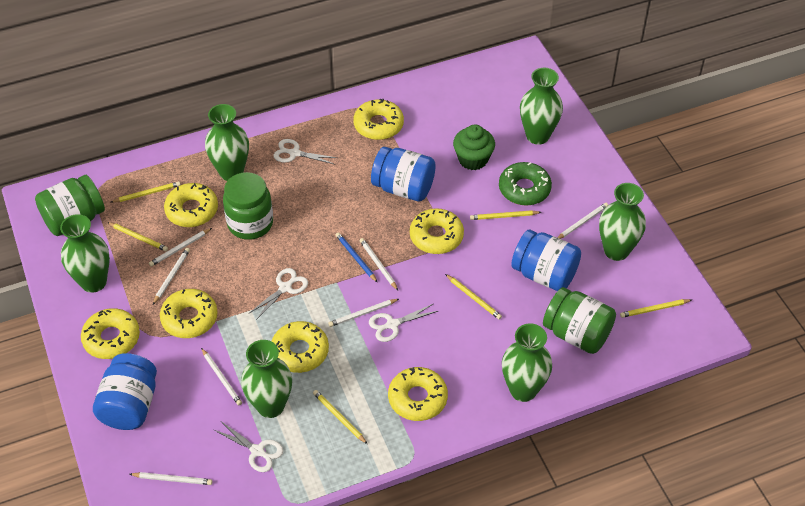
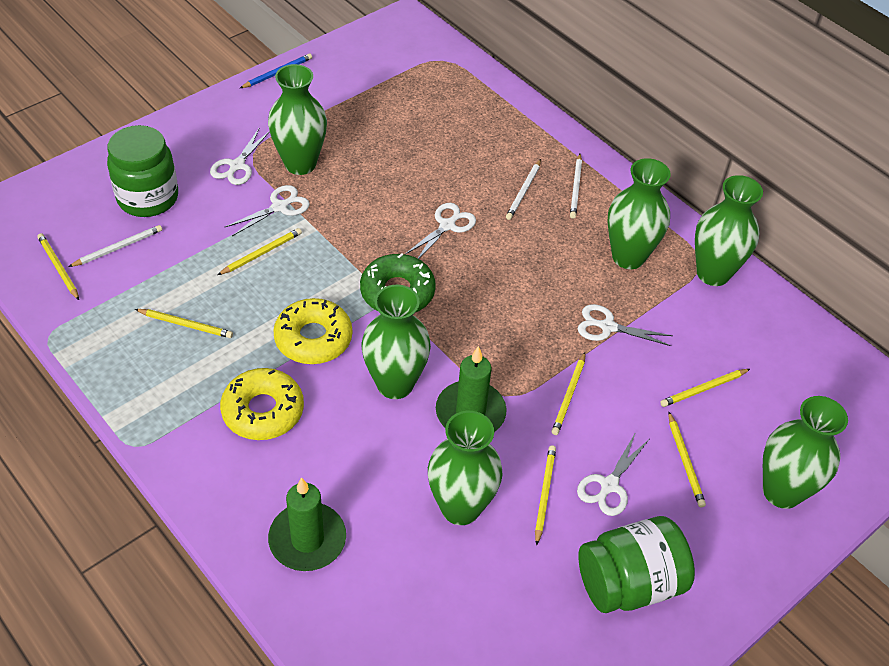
blue jar: 3 -> 0
green candle: 0 -> 2
green cupcake: 1 -> 0
green jar: 3 -> 2
white pencil: 7 -> 3
white scissors: 4 -> 5
yellow donut: 7 -> 2
yellow pencil: 6 -> 7

